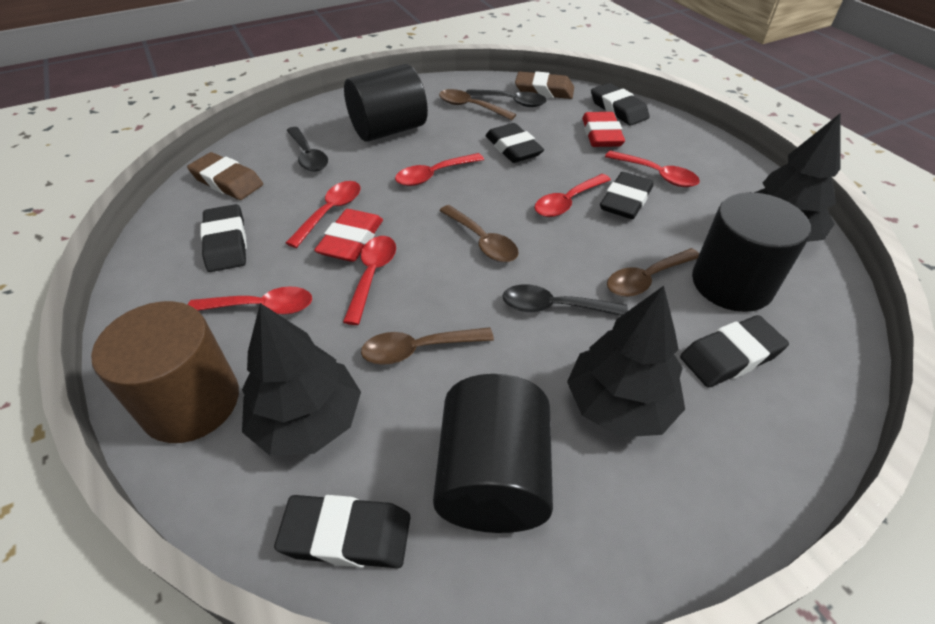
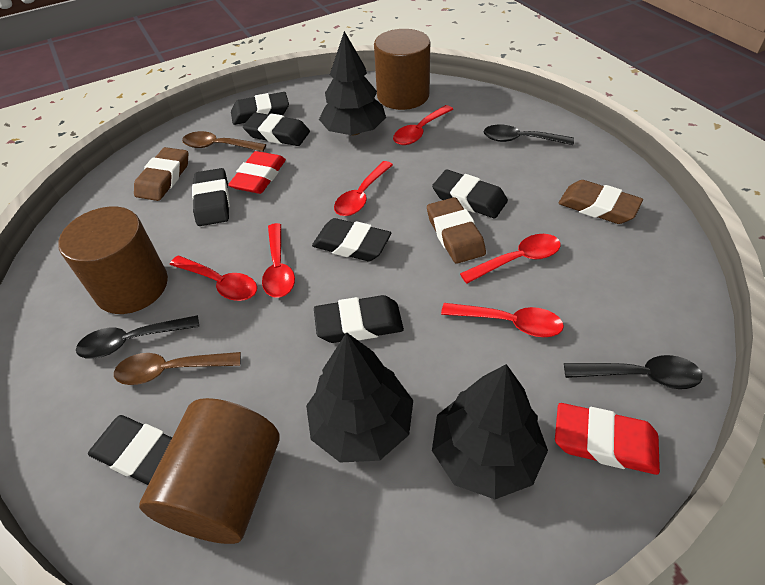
black cylinder: 3 -> 0
black eraser: 6 -> 7
brown cylinder: 1 -> 3
brown eraser: 2 -> 3
brown spoon: 4 -> 2

